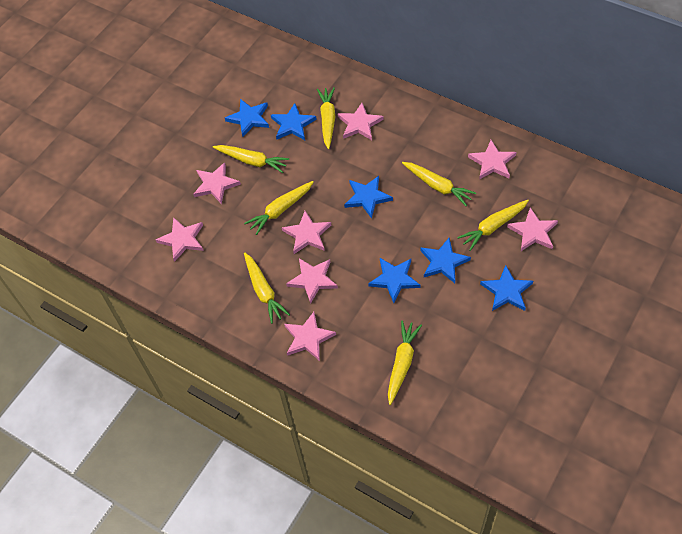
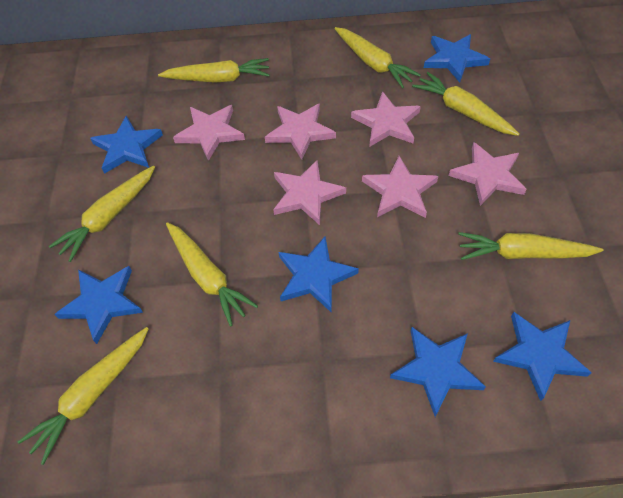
pink star: 8 -> 6

